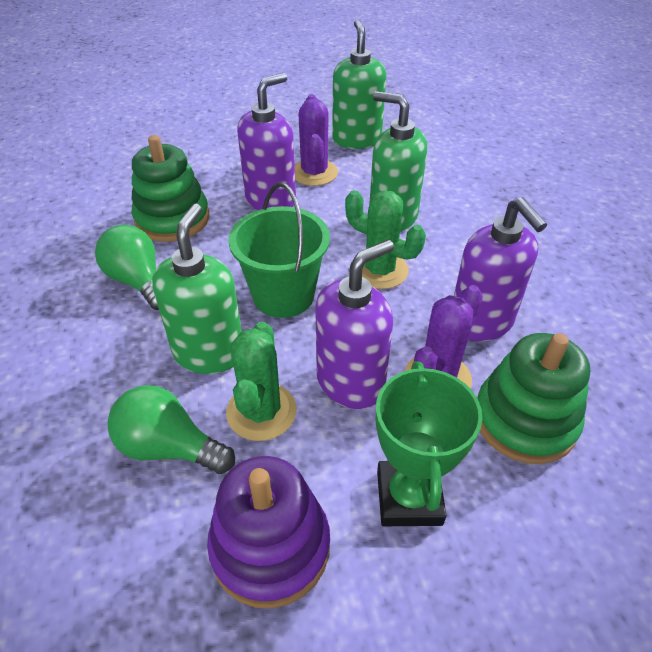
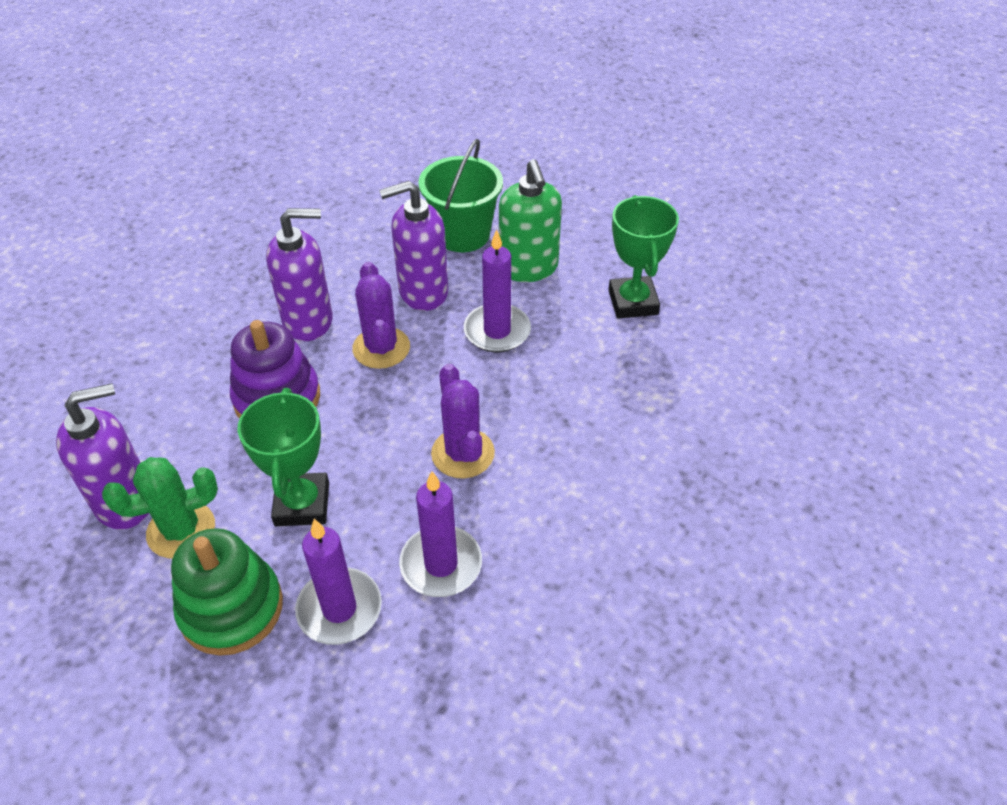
green cactus: 2 -> 1
green light bulb: 2 -> 0
green soap dispenser: 3 -> 1
green stacking toy: 2 -> 1
green trophy: 1 -> 2
purple candle: 0 -> 3

